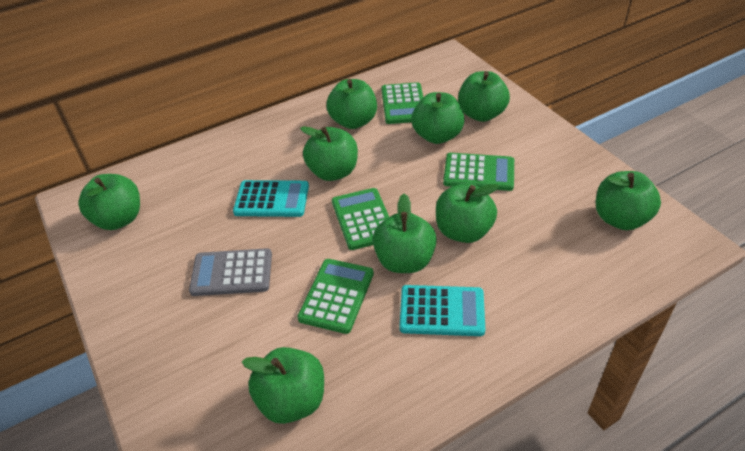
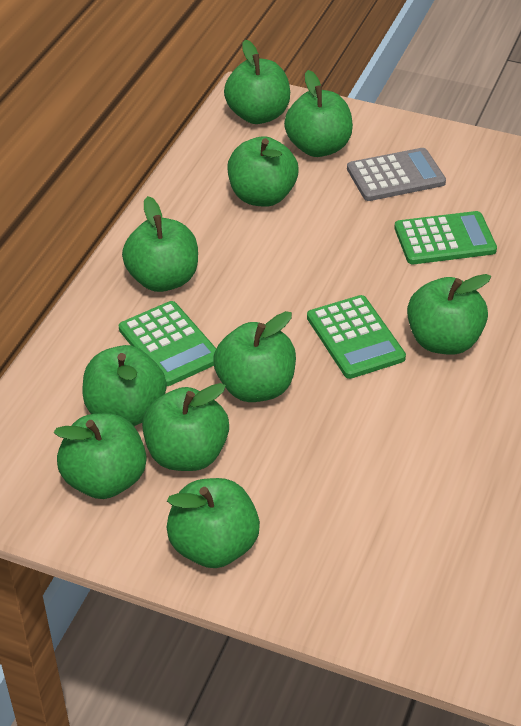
green apple: 9 -> 10
green calculator: 4 -> 3
turquoise calculator: 2 -> 0

